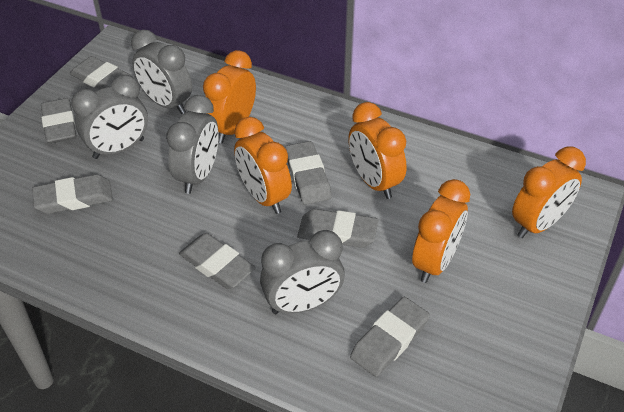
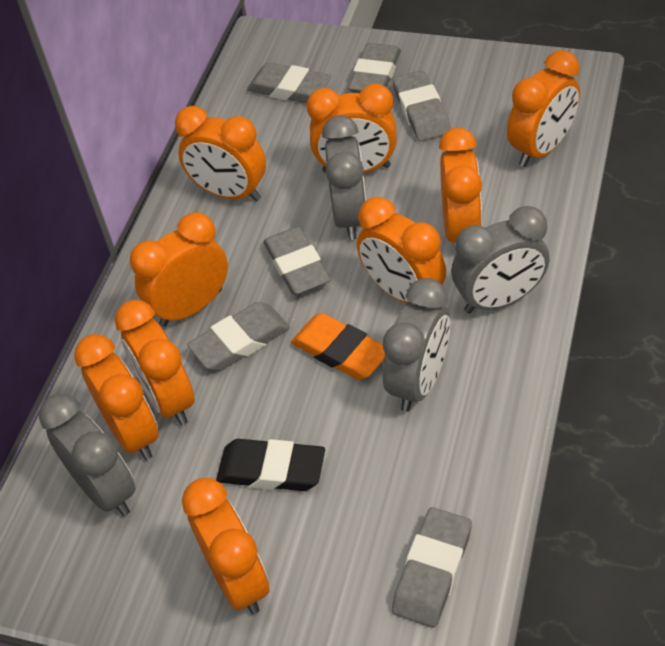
black eraser: 0 -> 1
grey eraser: 7 -> 6
orange clock: 5 -> 9
orange eraser: 0 -> 1

